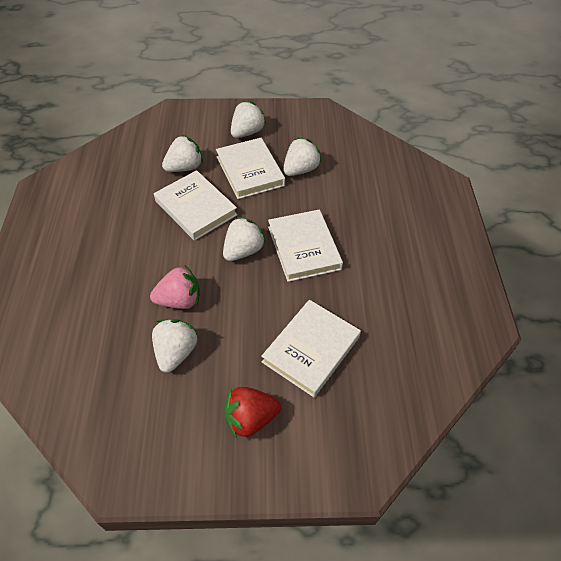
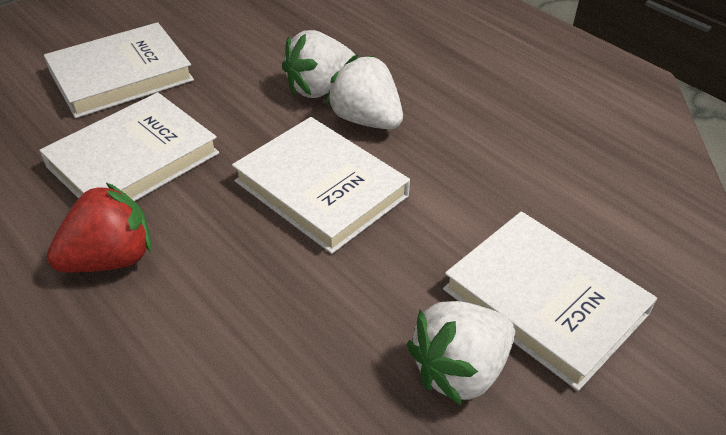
pink strawberry: 1 -> 0
white strawberry: 5 -> 3

